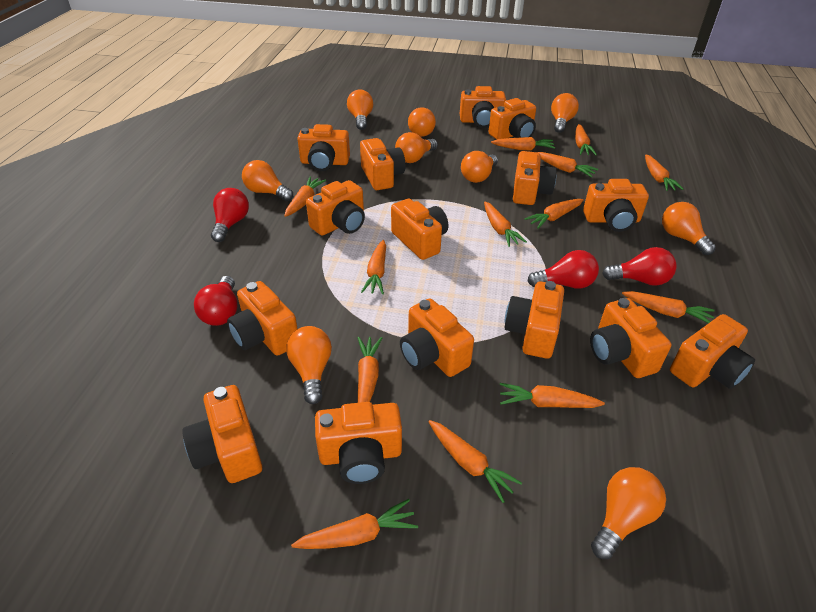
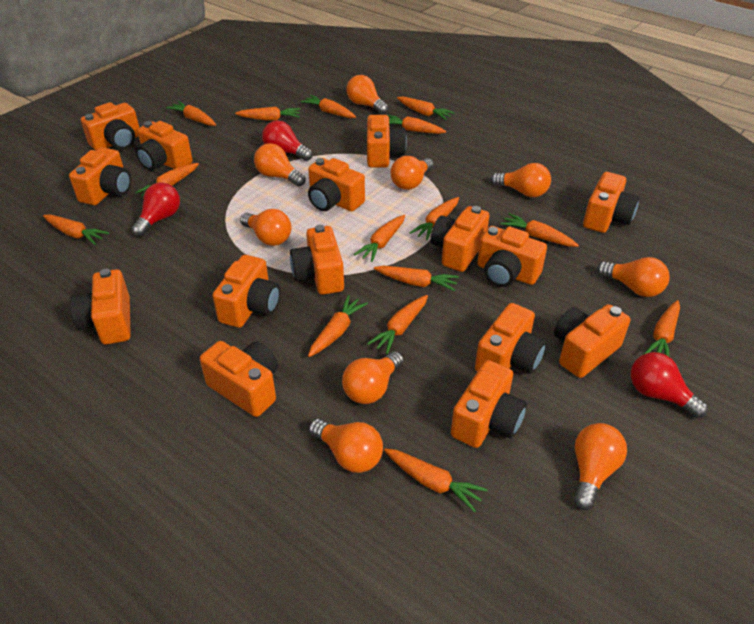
orange carrot: 13 -> 15
red light bulb: 4 -> 3

